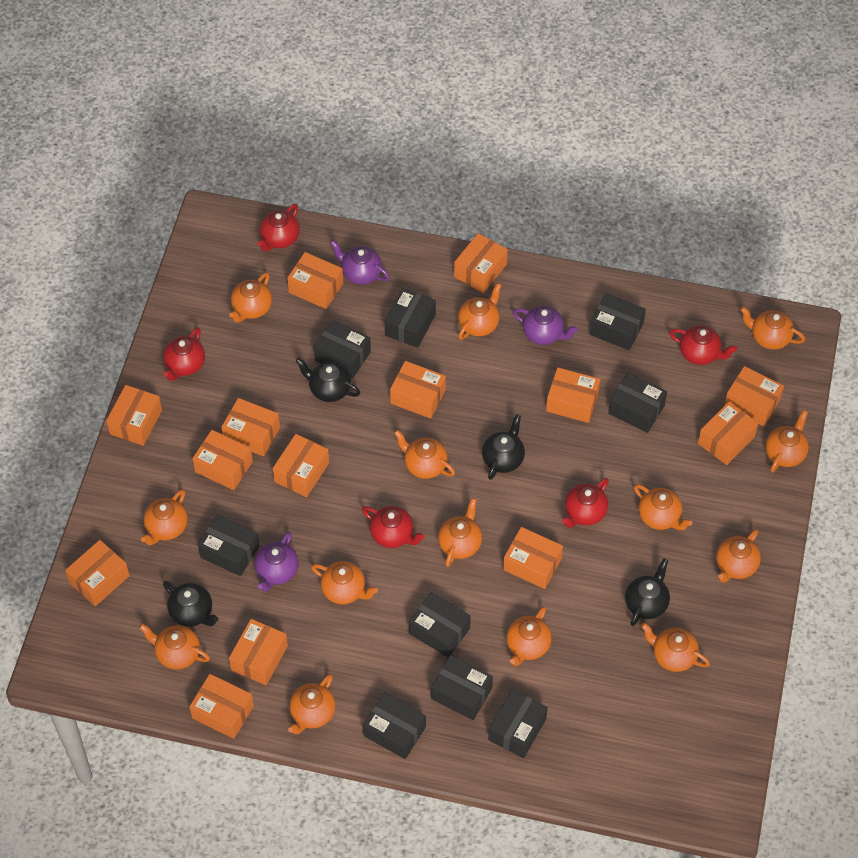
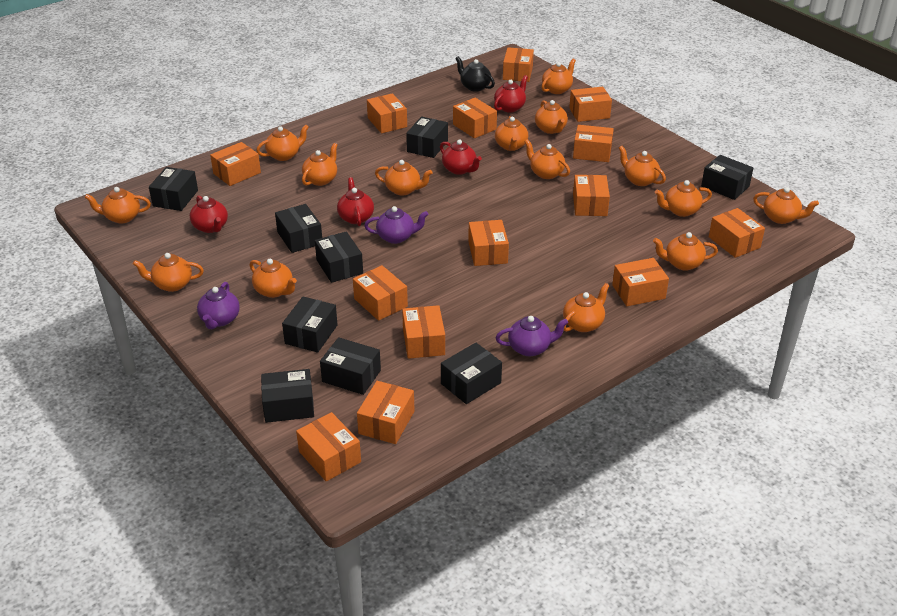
black teapot: 4 -> 1
orange teapot: 14 -> 15
red teapot: 5 -> 4

